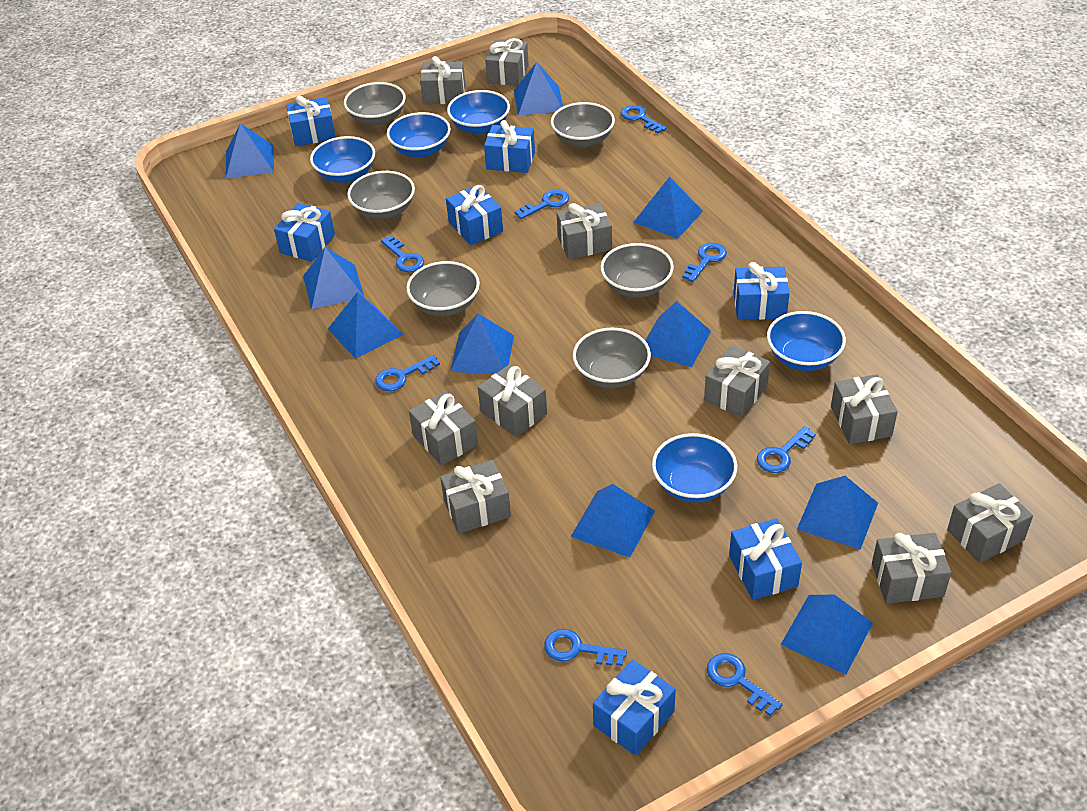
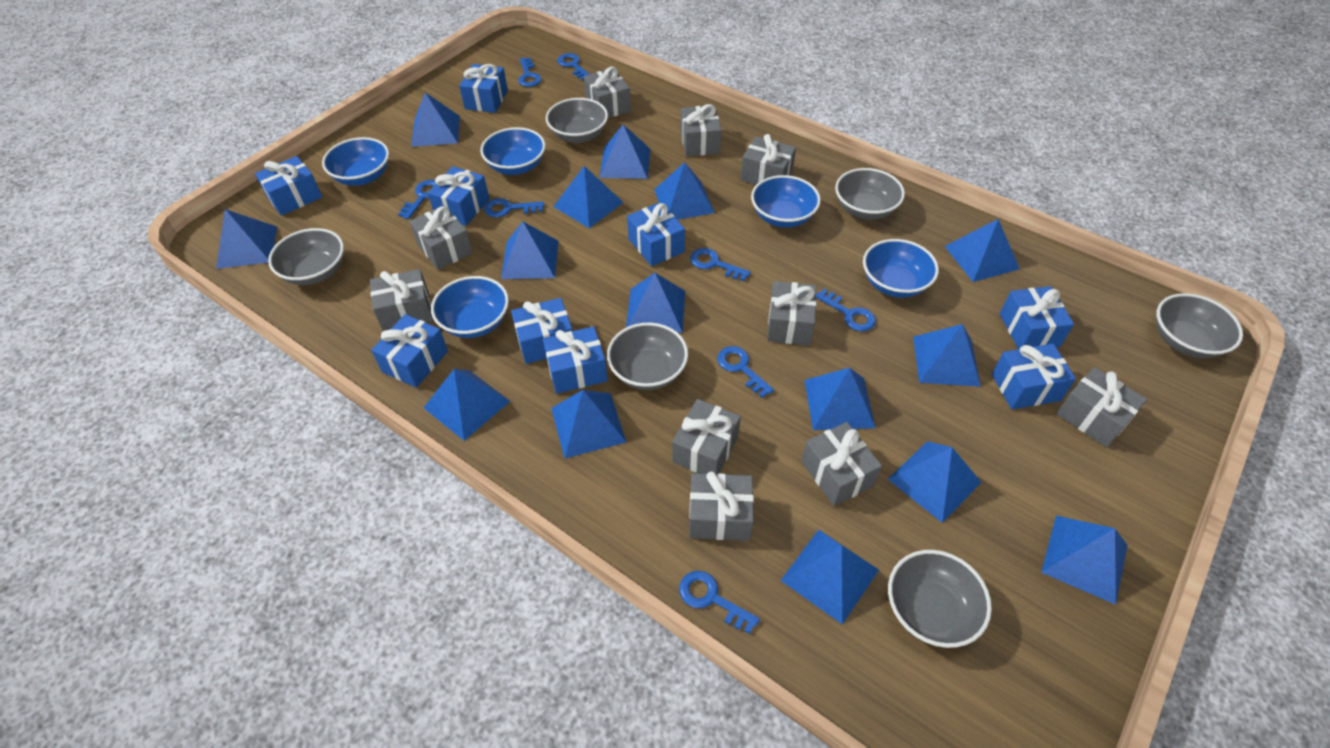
blue gift: 7 -> 9
blue pyramid: 10 -> 15

